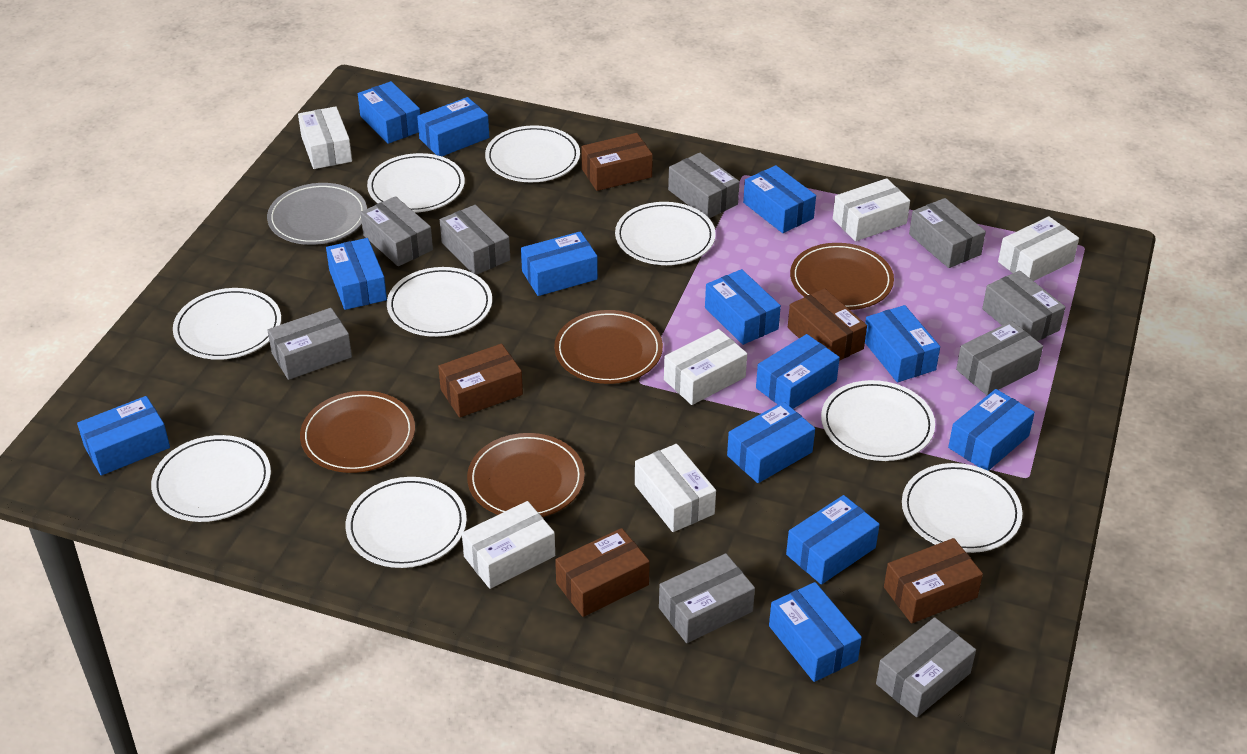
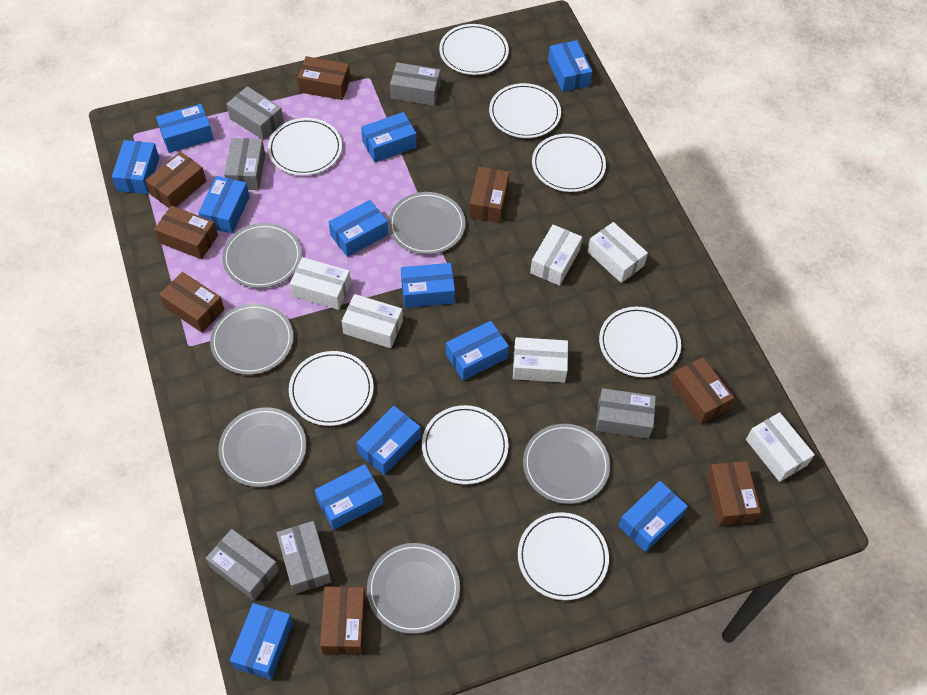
blue box: 13 -> 12
brown box: 5 -> 8
brown plate: 4 -> 0
grey box: 9 -> 6
grey plate: 1 -> 6
white plate: 9 -> 8

